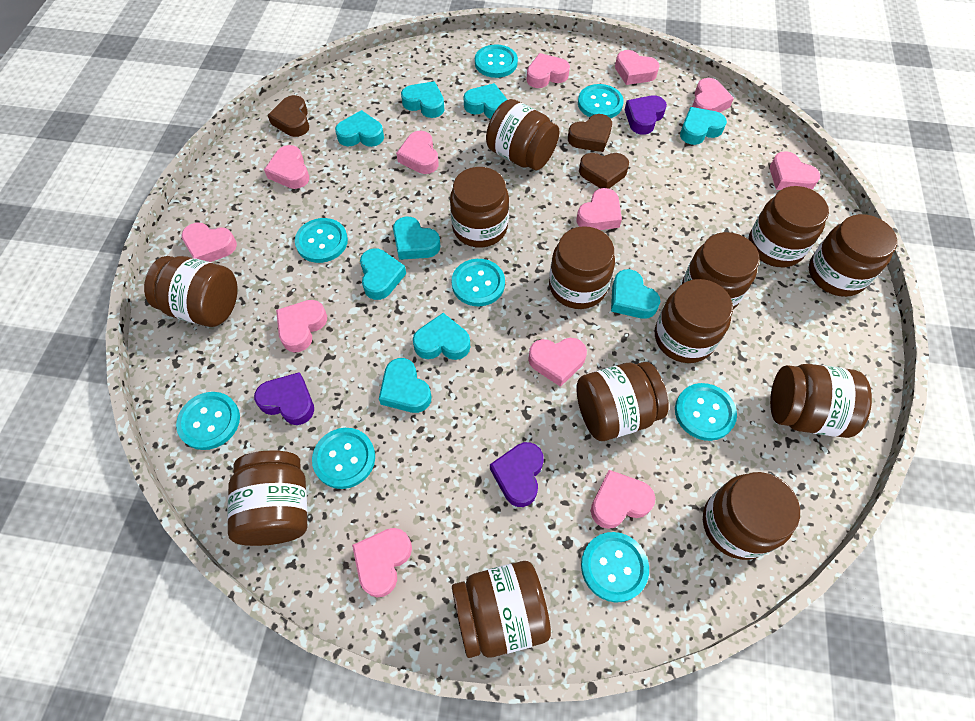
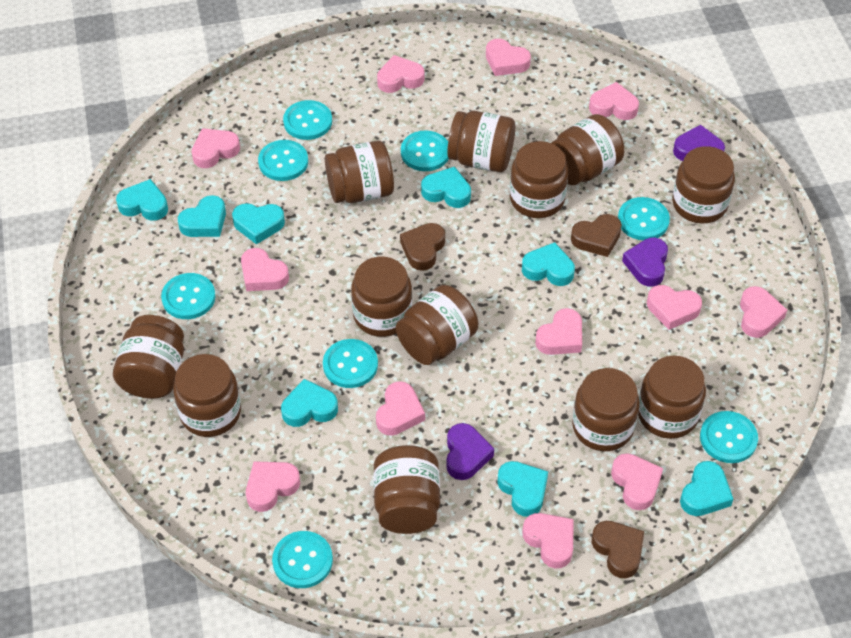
brown jar: 13 -> 12
turquoise heart: 9 -> 8

